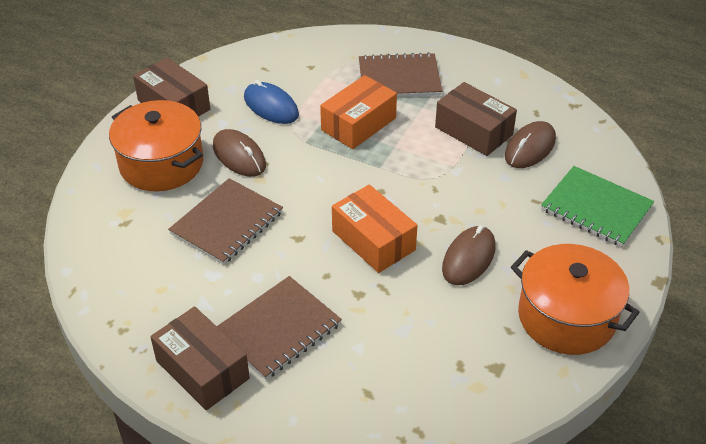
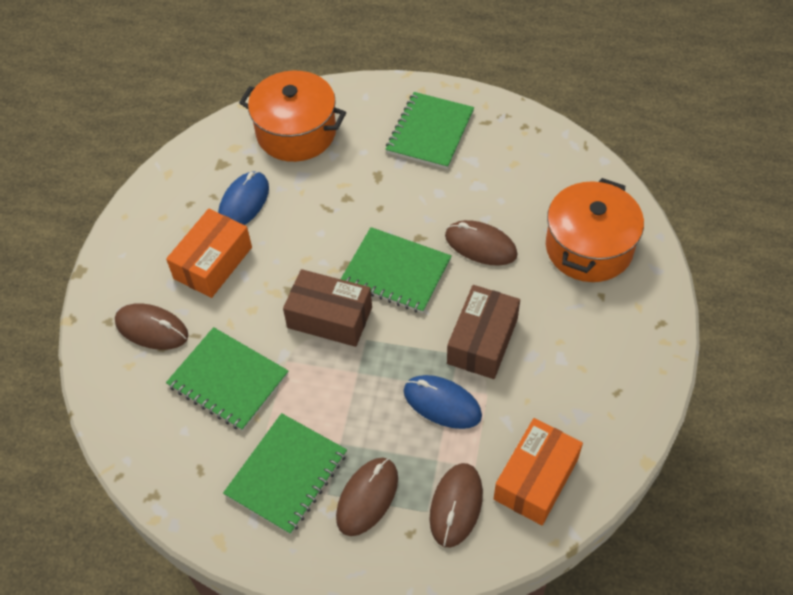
blue mouse: 1 -> 2
brown box: 3 -> 2
brown mouse: 3 -> 4
brown notebook: 3 -> 0
green notebook: 1 -> 4

